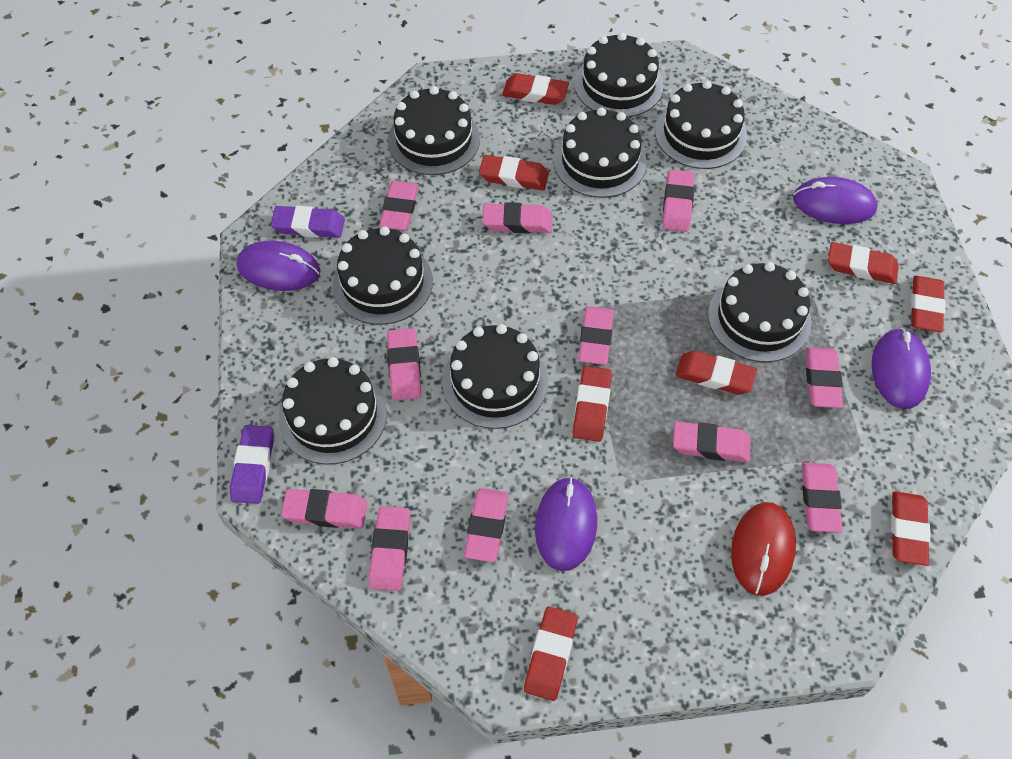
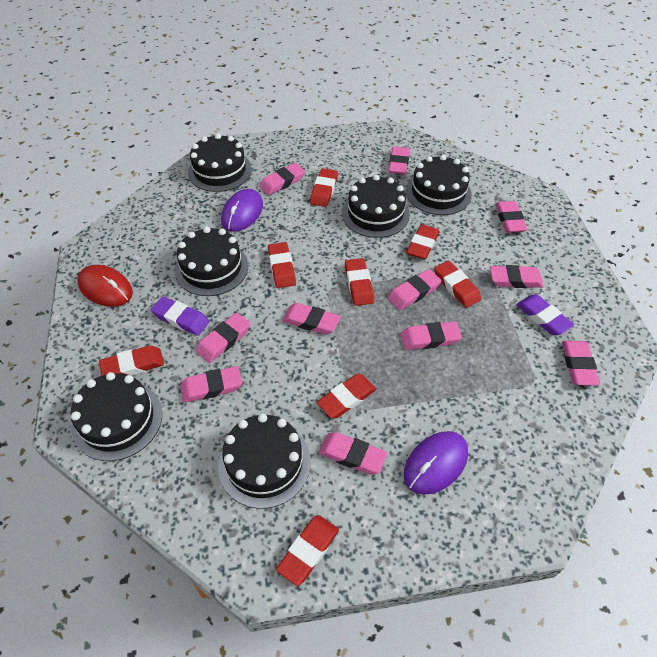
black cake: 8 -> 6
purple mouse: 4 -> 2

